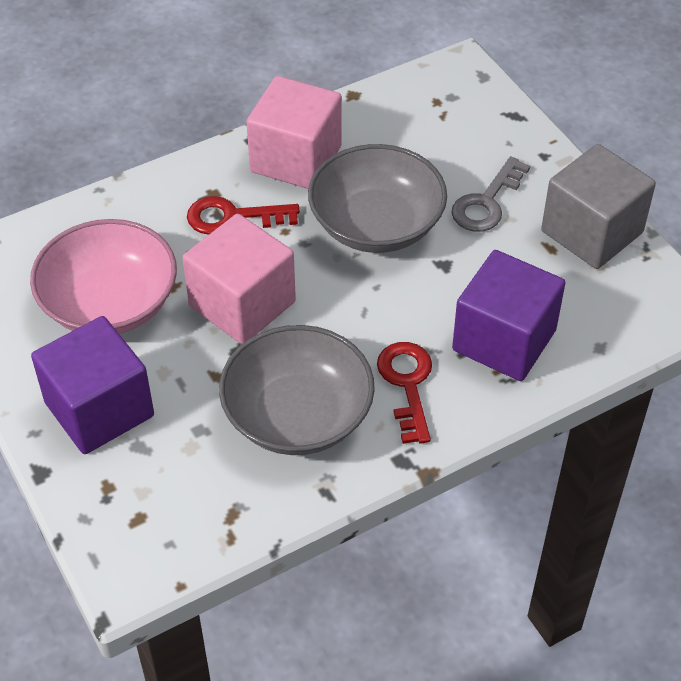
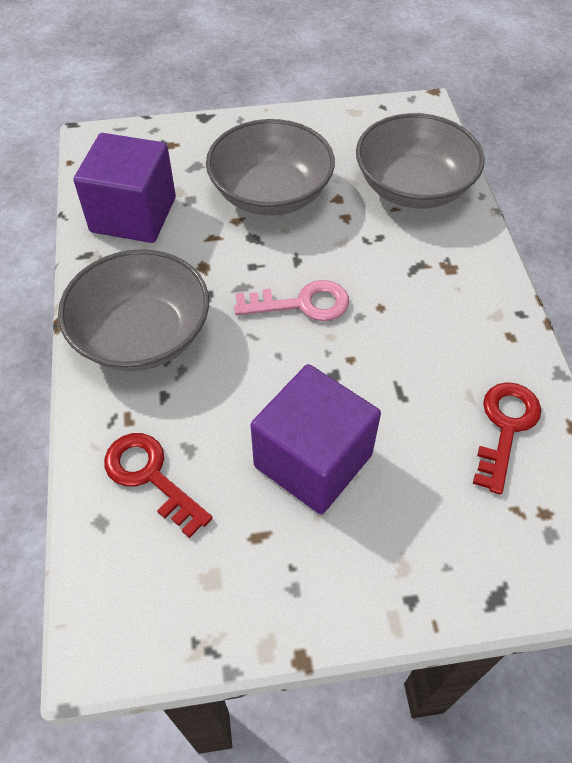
grey bowl: 2 -> 3
grey cube: 1 -> 0
grey key: 1 -> 0
pink bowl: 1 -> 0
pink cube: 2 -> 0
pink key: 0 -> 1

